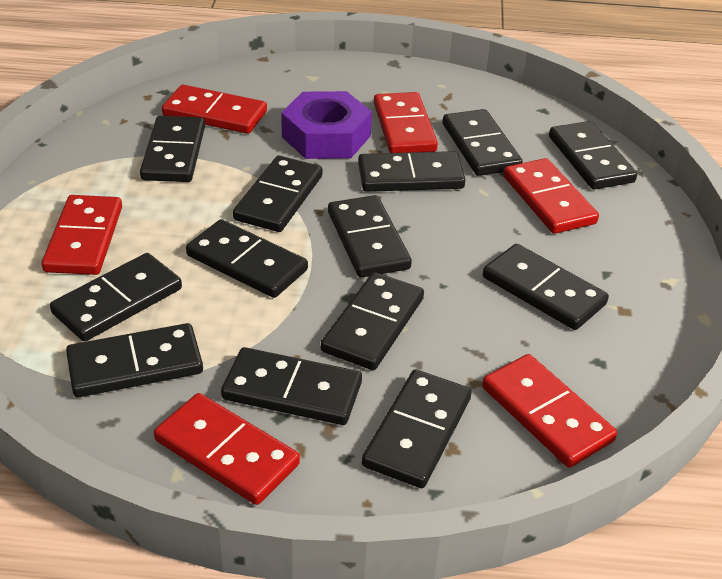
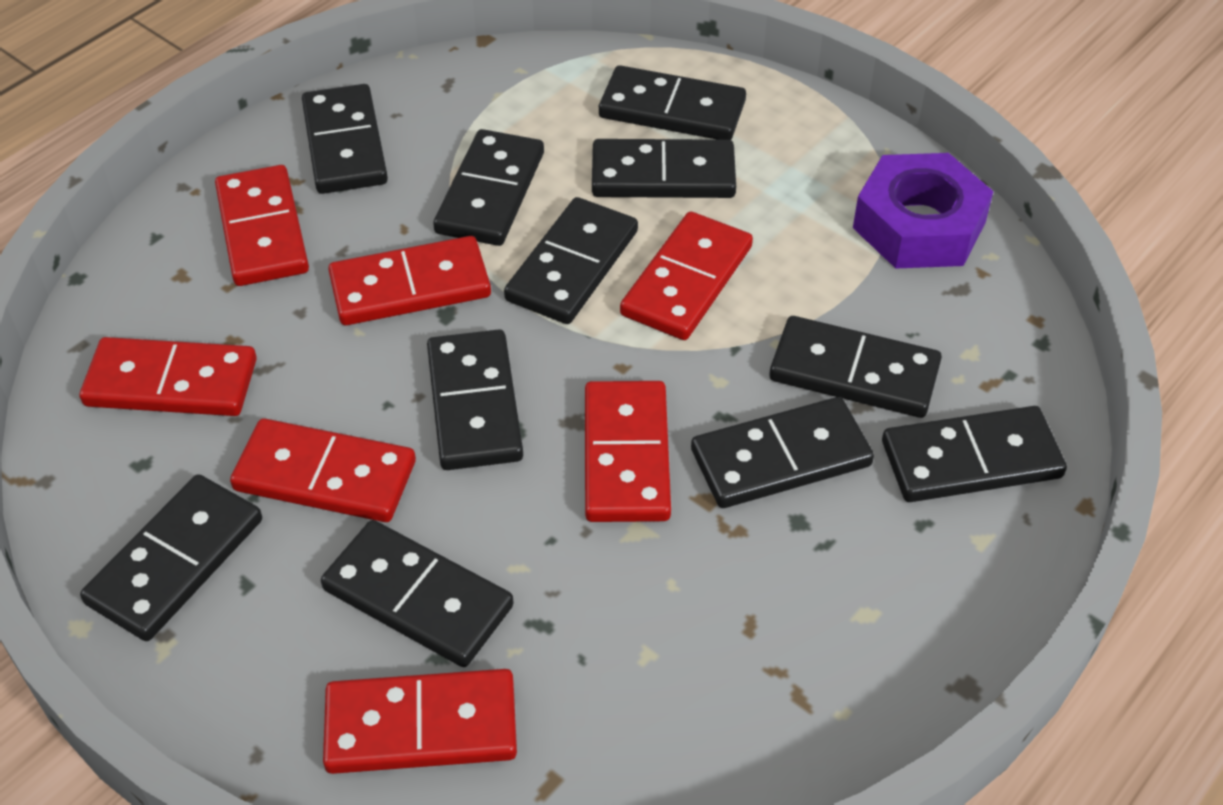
black domino: 13 -> 11
red domino: 6 -> 7

